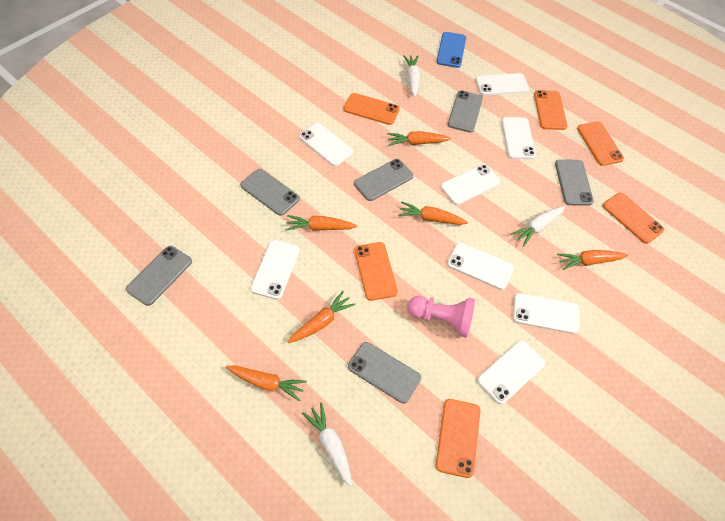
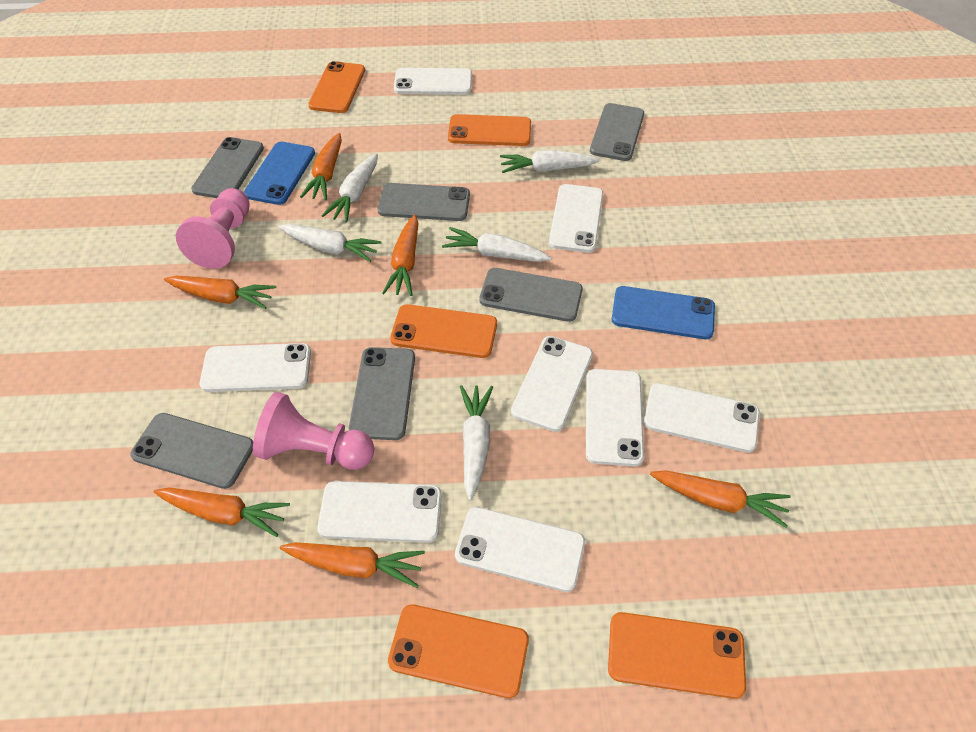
blue phone: 1 -> 2
orange phone: 6 -> 5
pink pawn: 1 -> 2
white carrot: 3 -> 5

